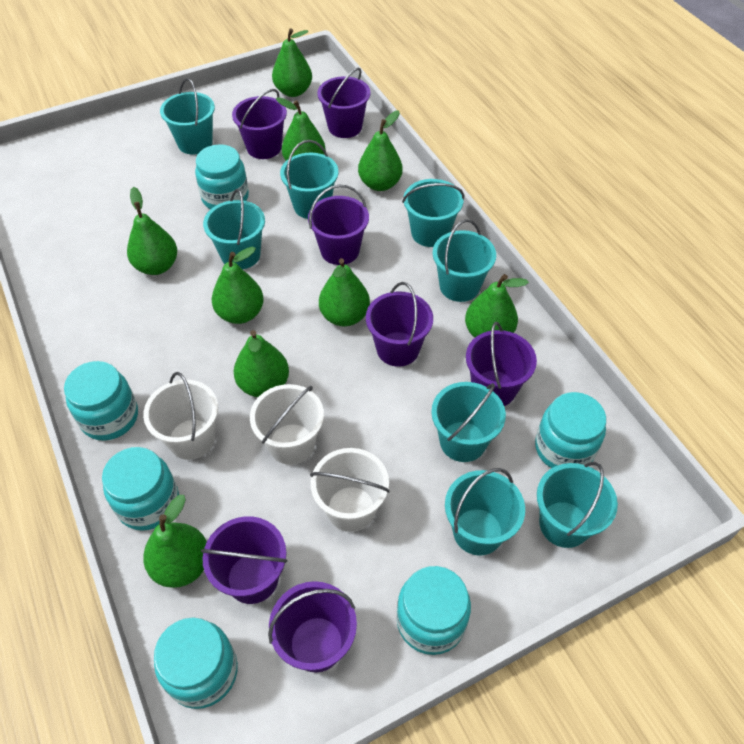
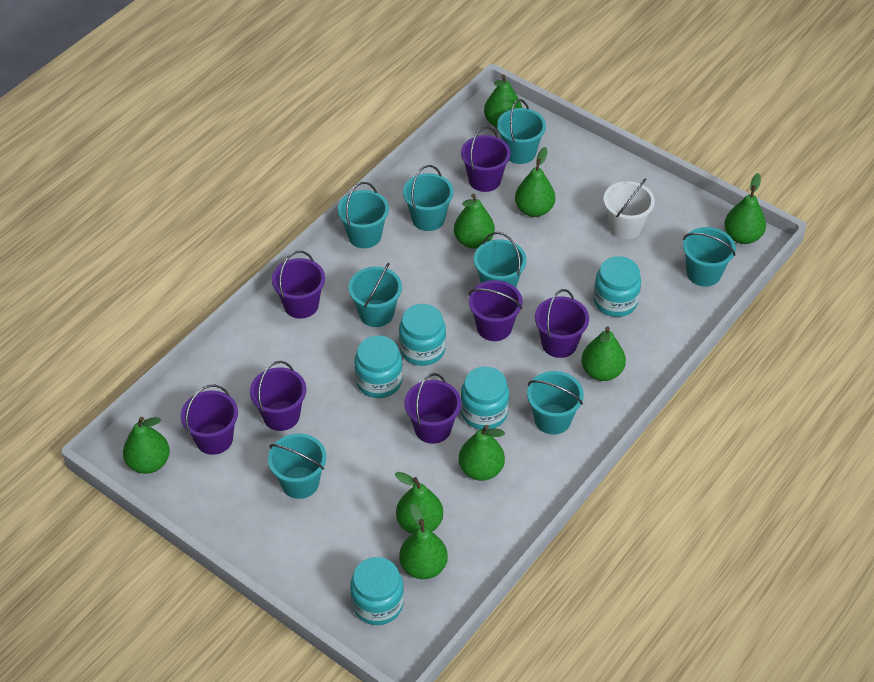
turquoise jar: 6 -> 5
white bucket: 3 -> 1

